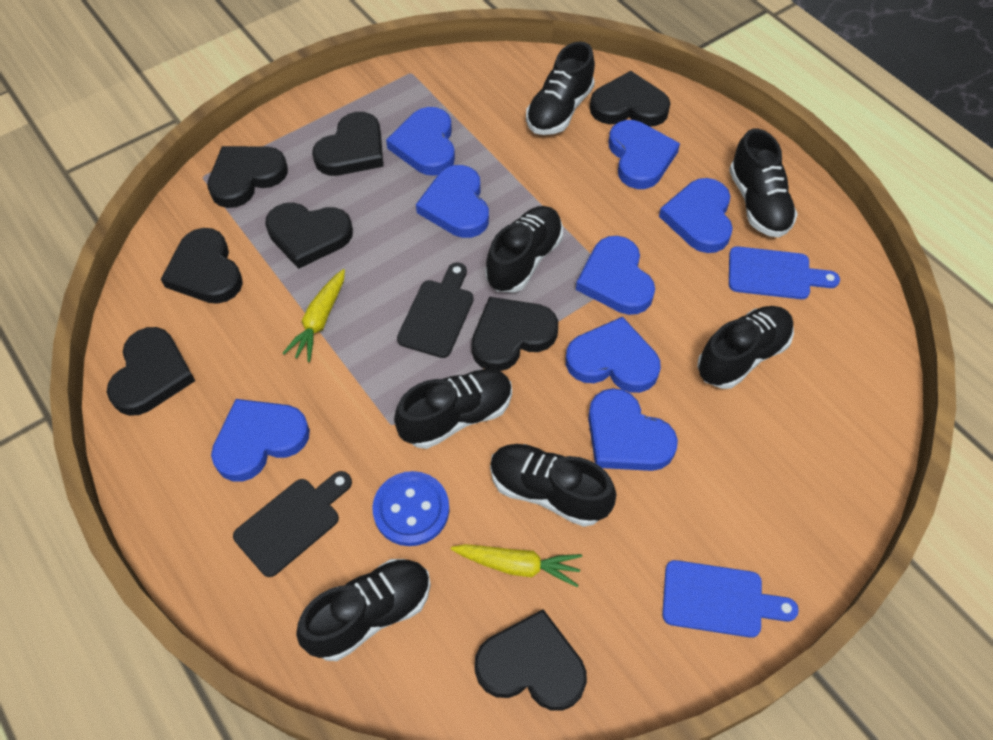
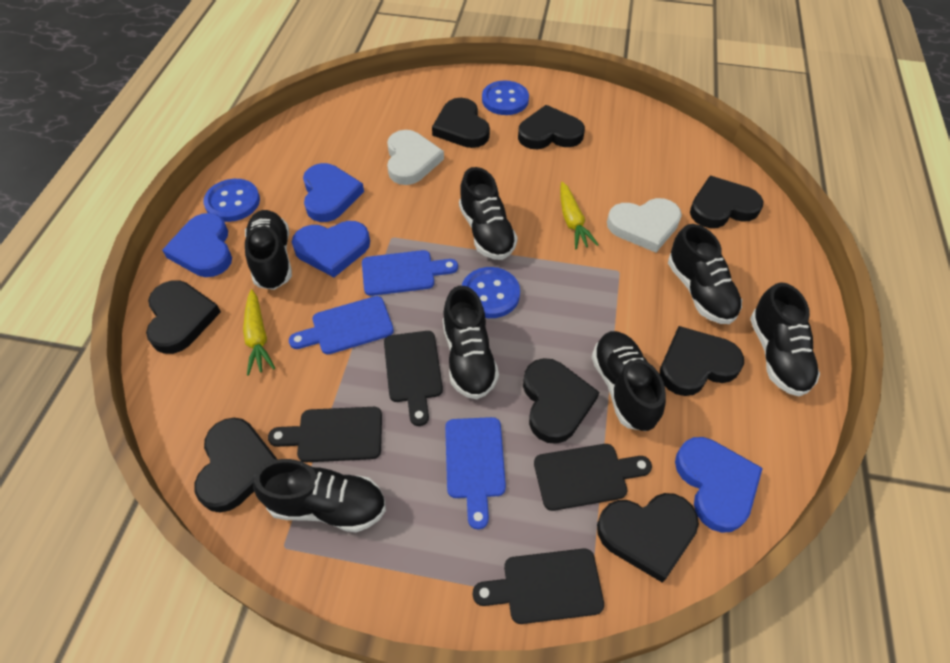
black cutting board: 2 -> 4
blue button: 1 -> 3
blue cutting board: 2 -> 3
blue heart: 8 -> 4
white heart: 0 -> 2

